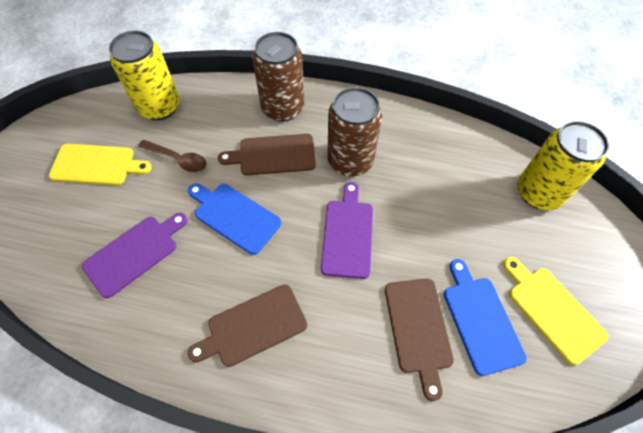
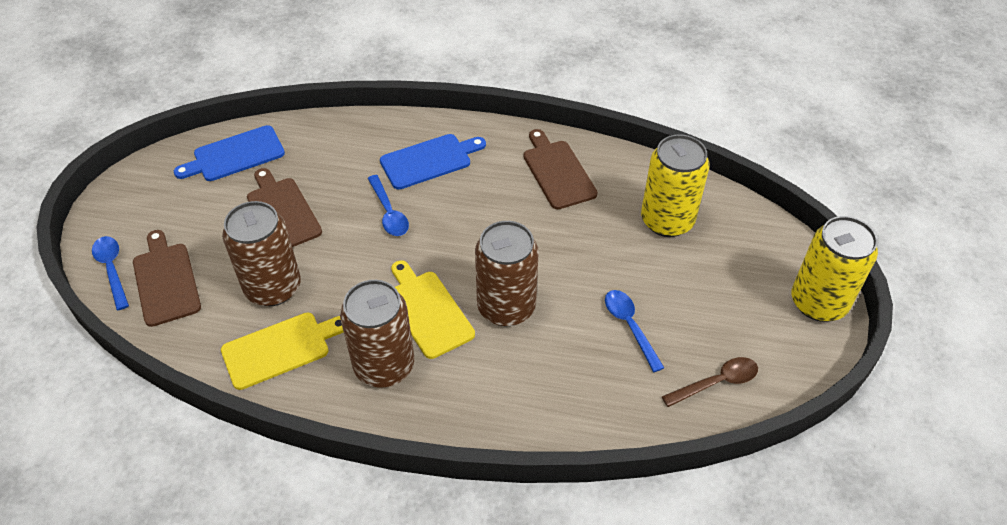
blue spoon: 0 -> 3
brown can: 2 -> 3
purple cutting board: 2 -> 0

